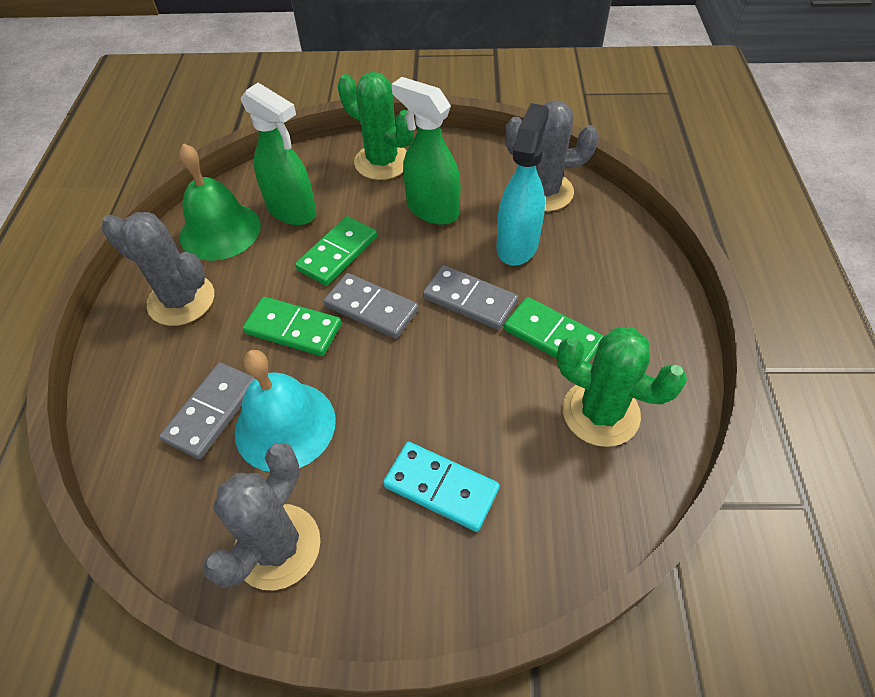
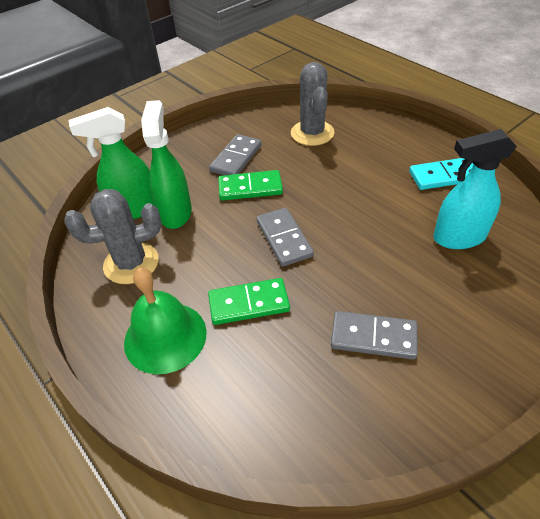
green cactus: 2 -> 0
green domino: 3 -> 2
grey cactus: 3 -> 2
turquoise bell: 1 -> 0

